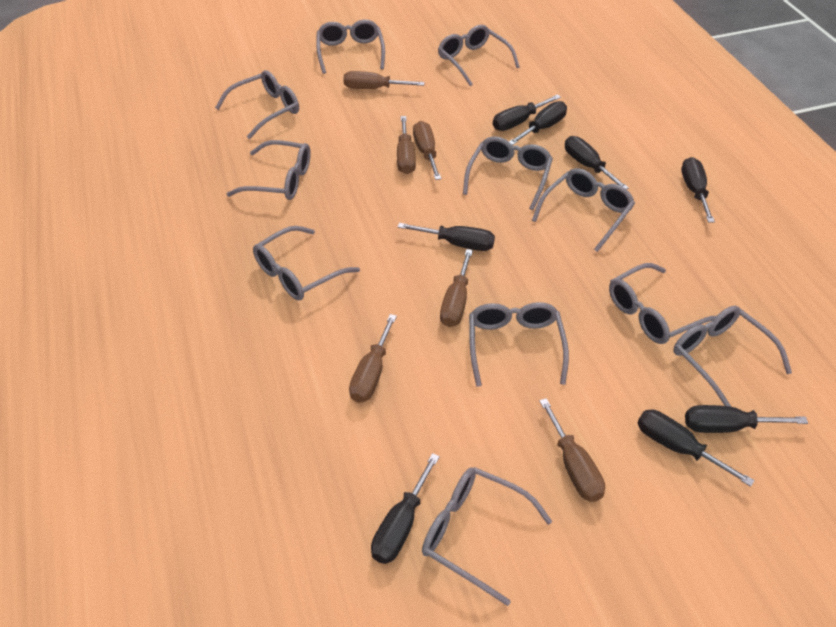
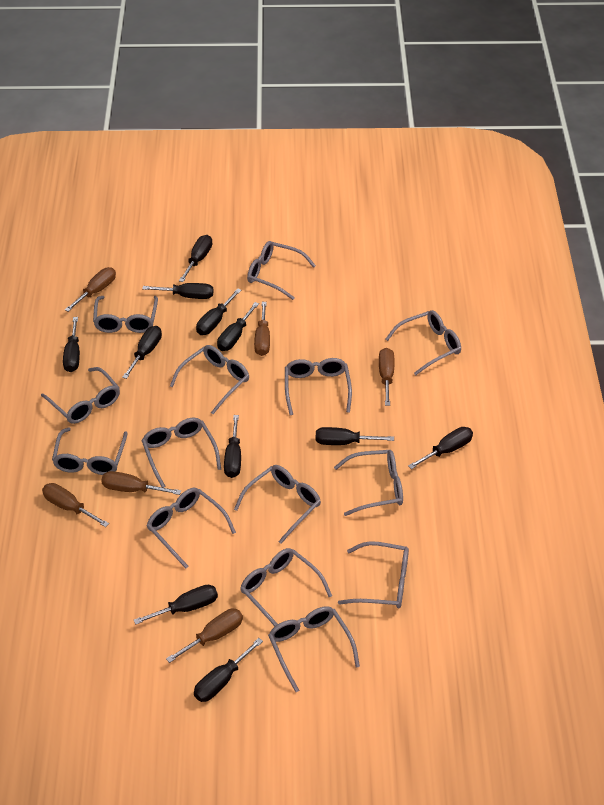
black screwdriver: 8 -> 11
grey glasses: 11 -> 14

